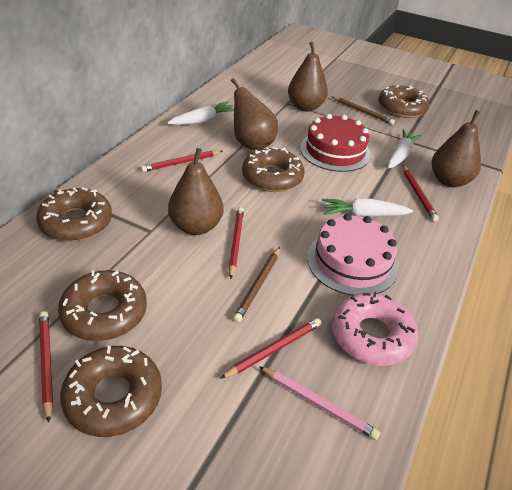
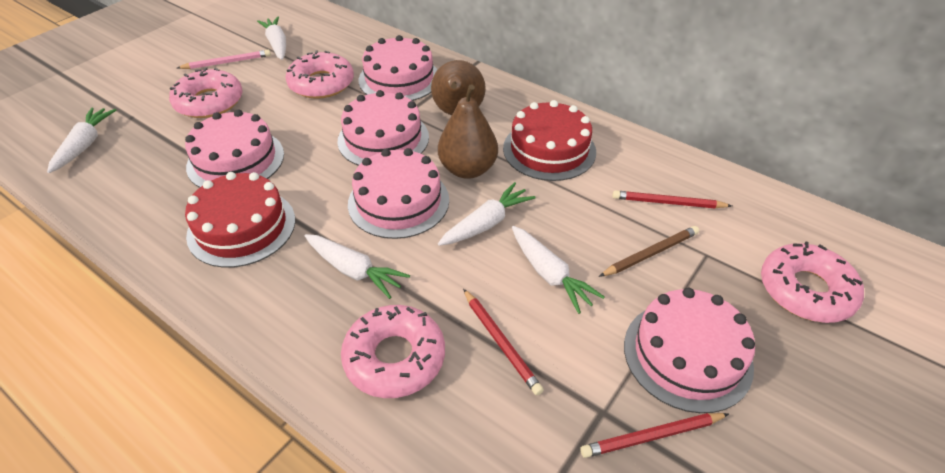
brown donut: 5 -> 0
brown pear: 4 -> 2
brown pencil: 2 -> 1
pink cake: 1 -> 5
pink donut: 1 -> 4
red cake: 1 -> 2
red pencil: 5 -> 3
white carrot: 3 -> 5

